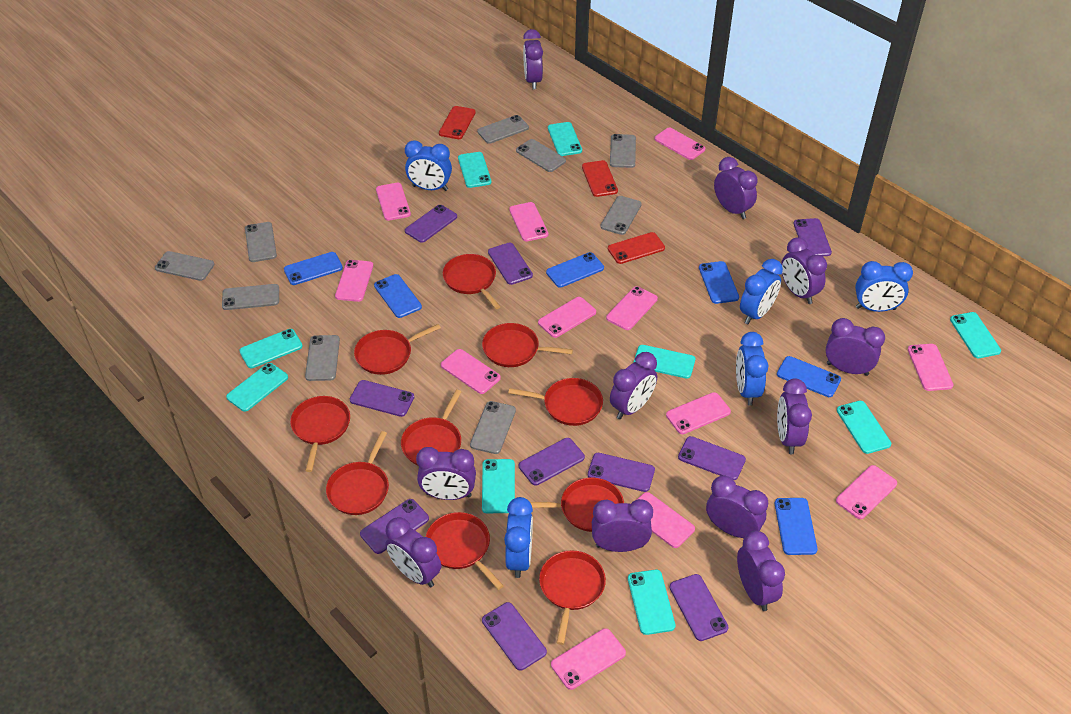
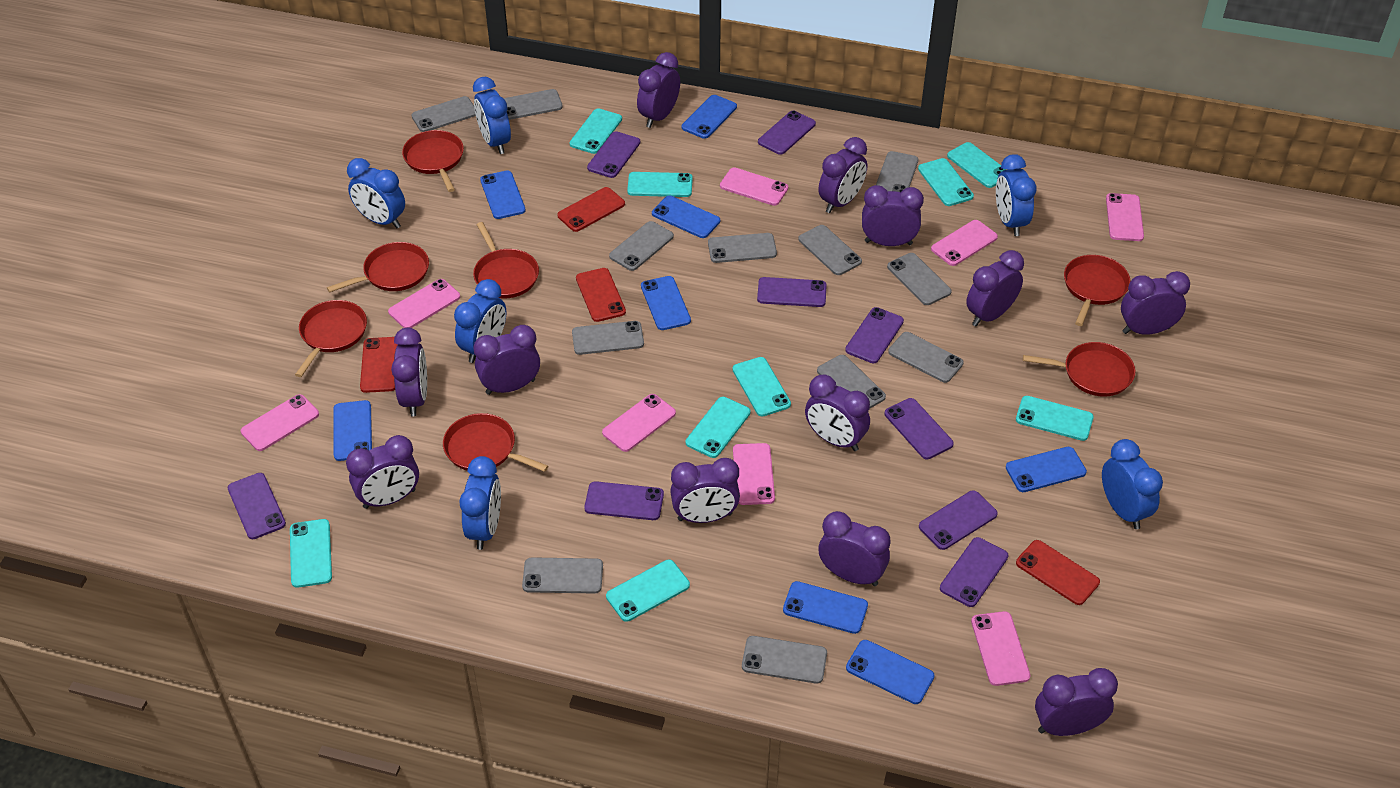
blue clock: 5 -> 6
blue phone: 6 -> 8
grey phone: 9 -> 12
pink phone: 12 -> 8
purple clock: 11 -> 12
purple phone: 10 -> 9
red pan: 10 -> 7
red phone: 3 -> 4

